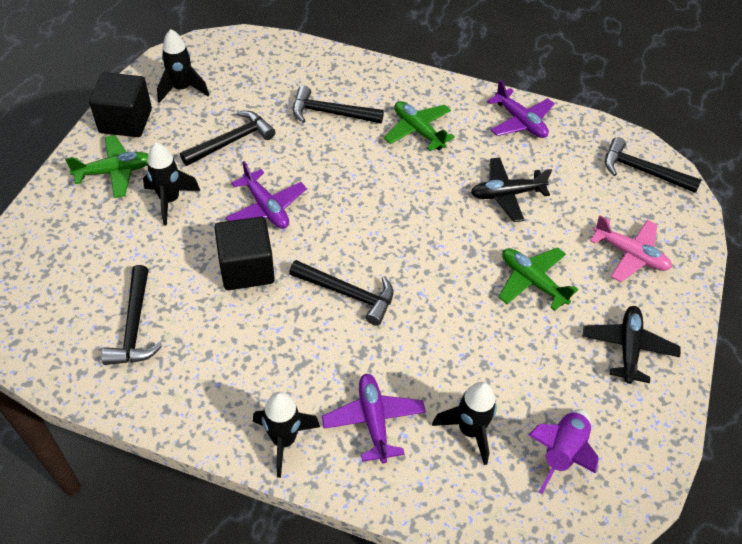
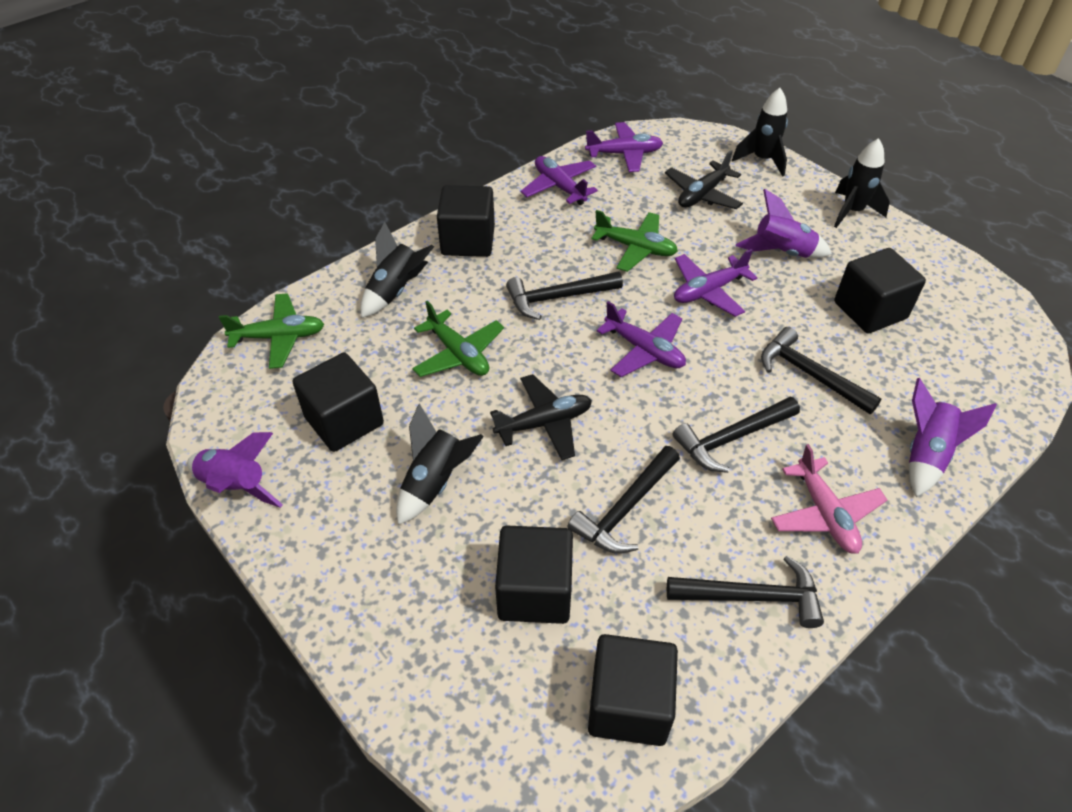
black cube: 2 -> 5
purple plane: 3 -> 4
purple rocket: 1 -> 3

